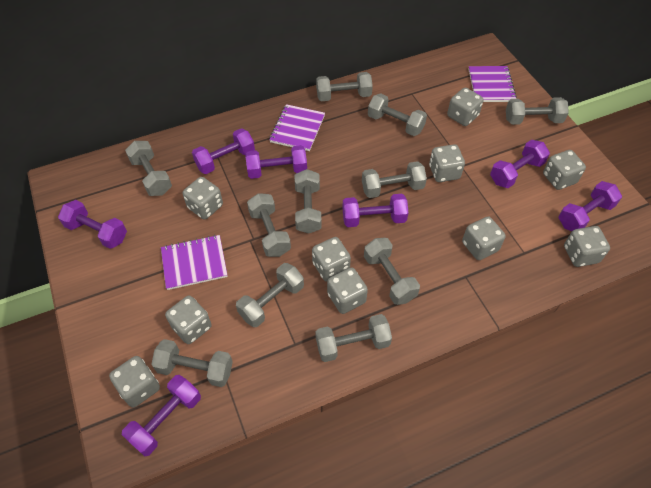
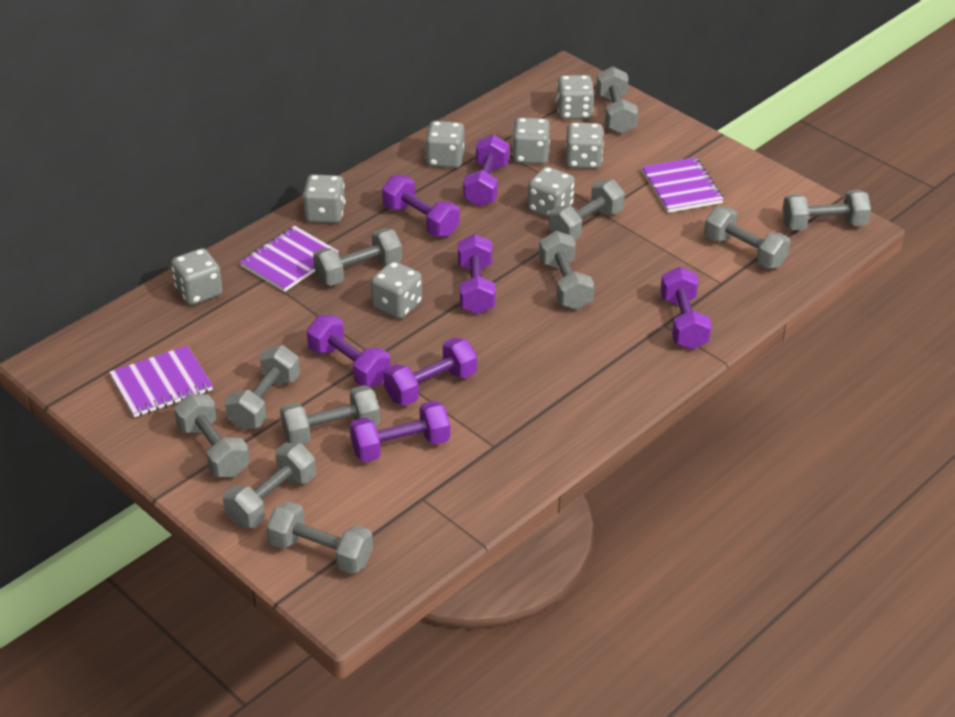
grey dice: 10 -> 8

